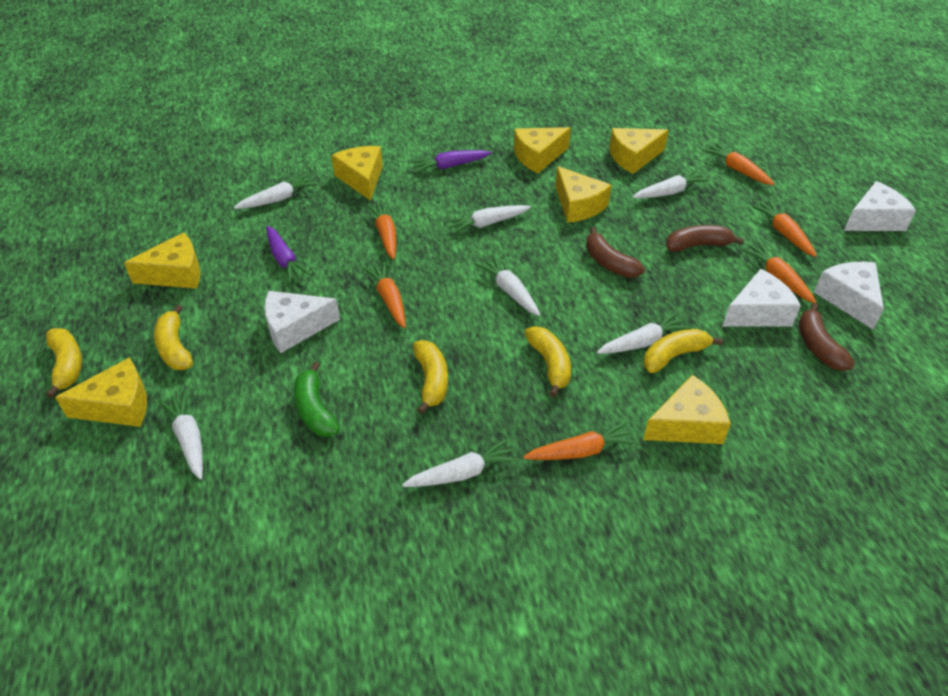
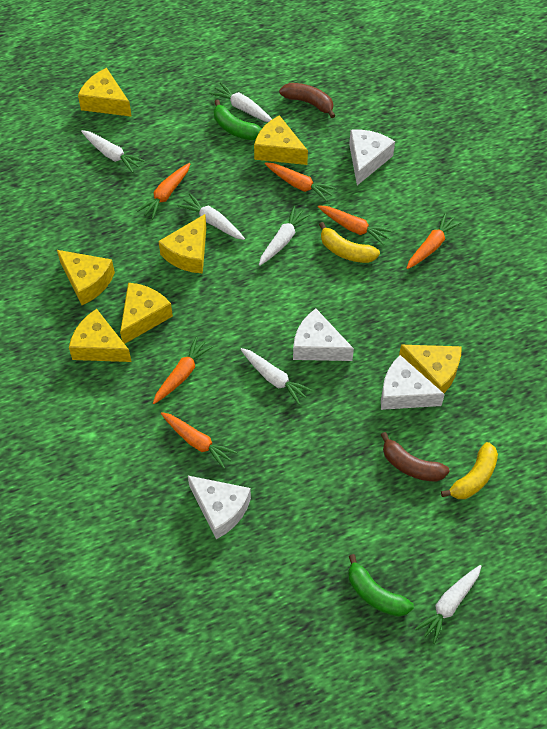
brown banana: 3 -> 2
green banana: 1 -> 2
purple carrot: 2 -> 0
white carrot: 7 -> 6
yellow banana: 5 -> 2

